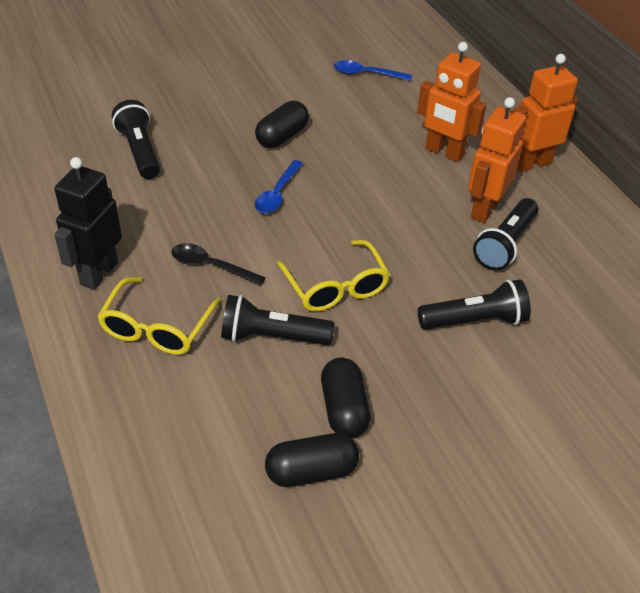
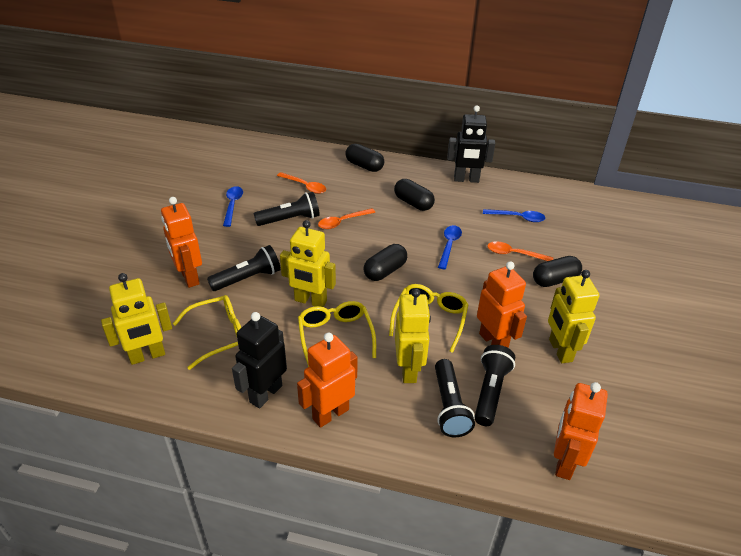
black capsule: 3 -> 4
black robot: 1 -> 2
black spoon: 1 -> 0
blue spoon: 2 -> 3
orange robot: 3 -> 4
orange spoon: 0 -> 3
yellow glasses: 2 -> 3
yellow robot: 0 -> 4

